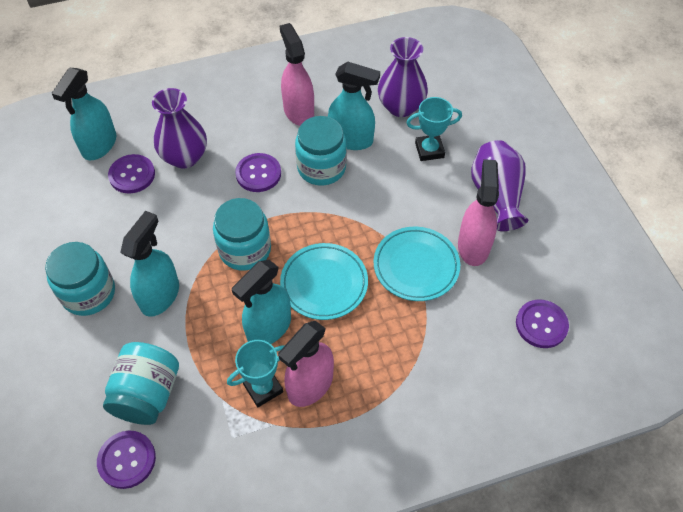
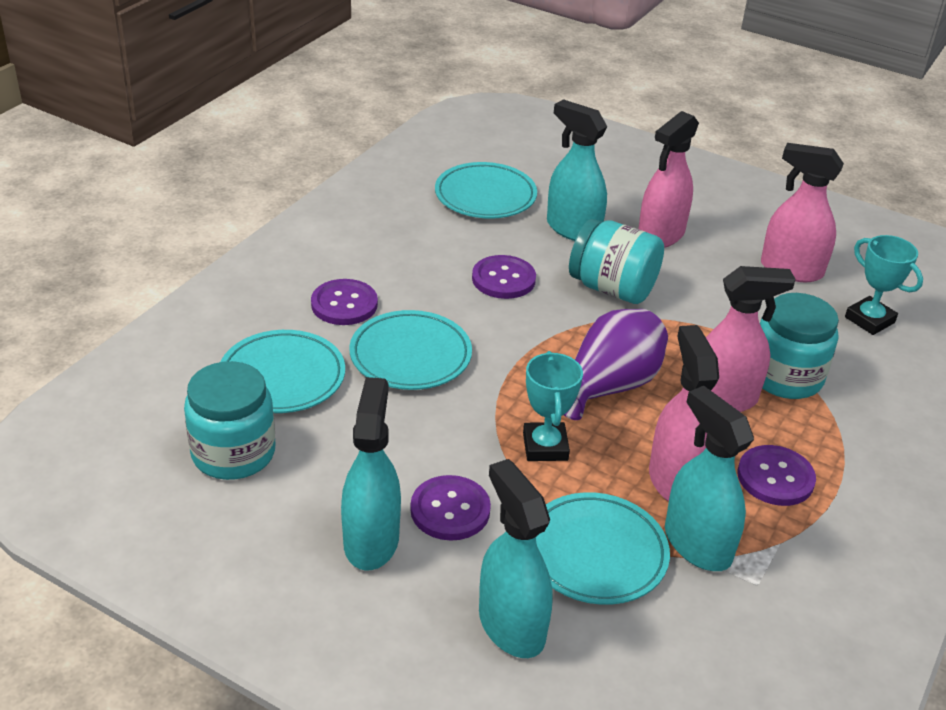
pink spray bottle: 3 -> 4
purple vase: 3 -> 1
turquoise jar: 4 -> 3
turquoise plate: 2 -> 4

